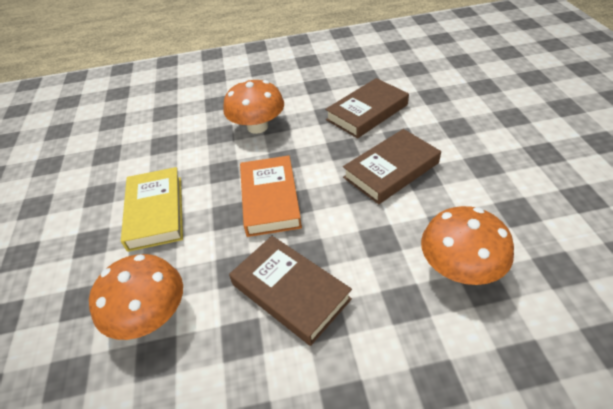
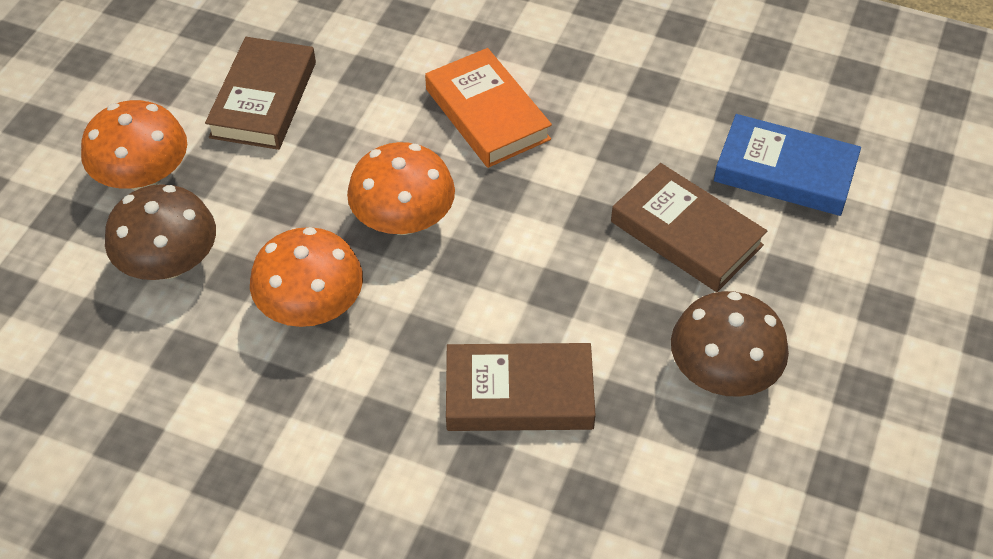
blue book: 0 -> 1
brown mushroom: 0 -> 2
yellow book: 1 -> 0

